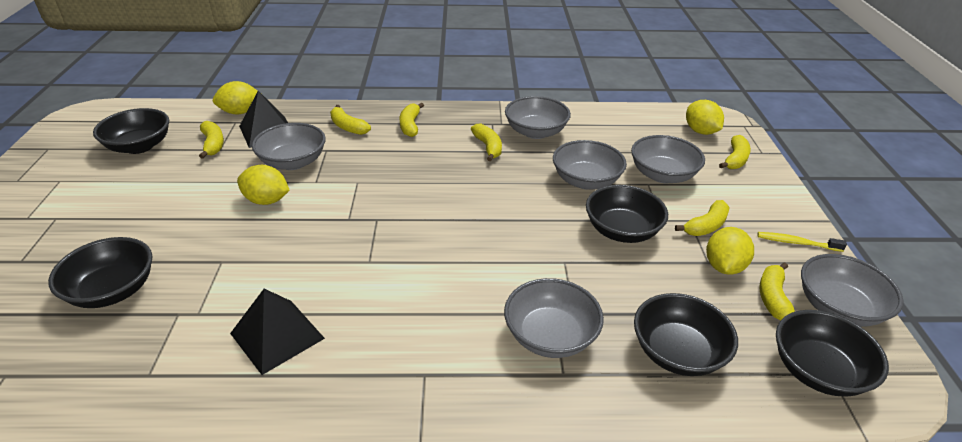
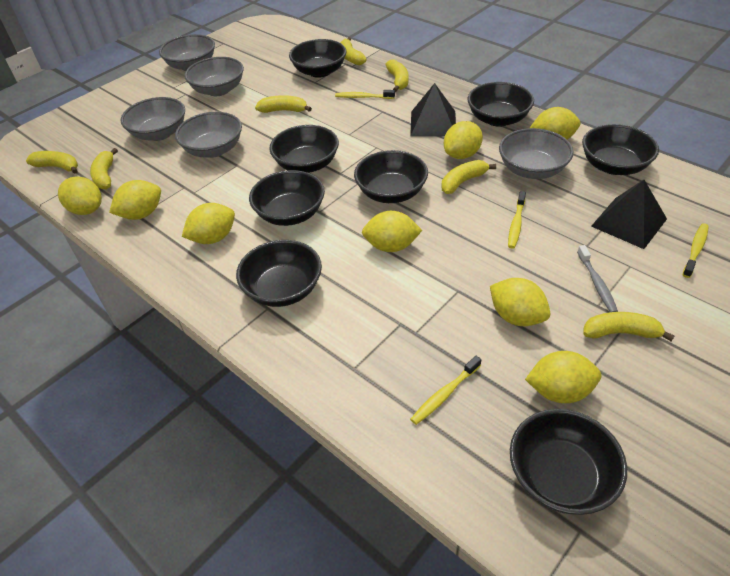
black bowl: 5 -> 8
grey bowl: 6 -> 5
grey toothbrush: 0 -> 1
yellow lemon: 4 -> 8
yellow toothbrush: 1 -> 4

